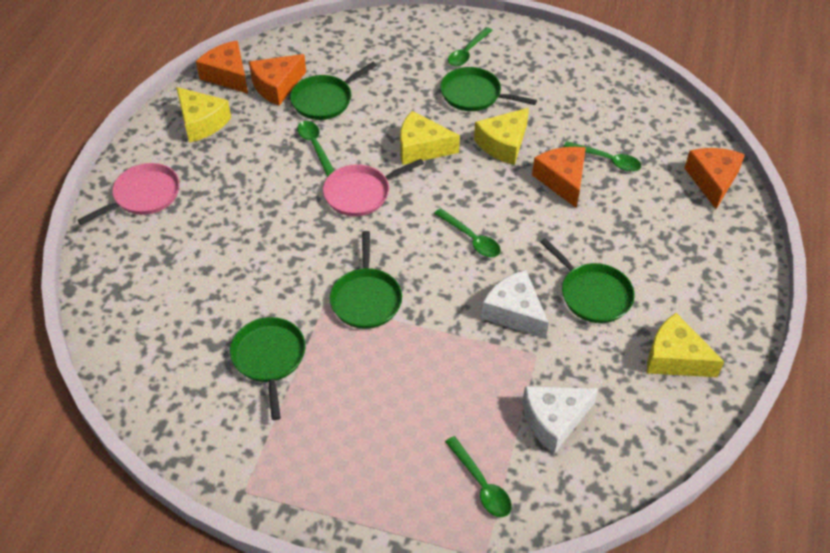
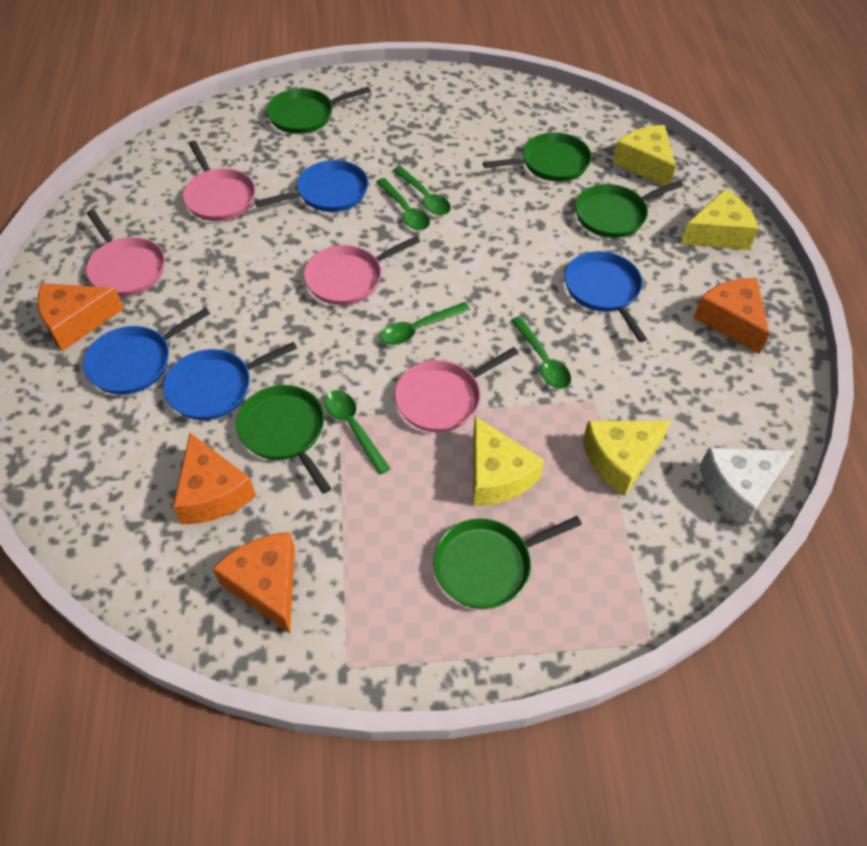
blue pan: 0 -> 4
pink pan: 2 -> 4
white cheese: 2 -> 1

